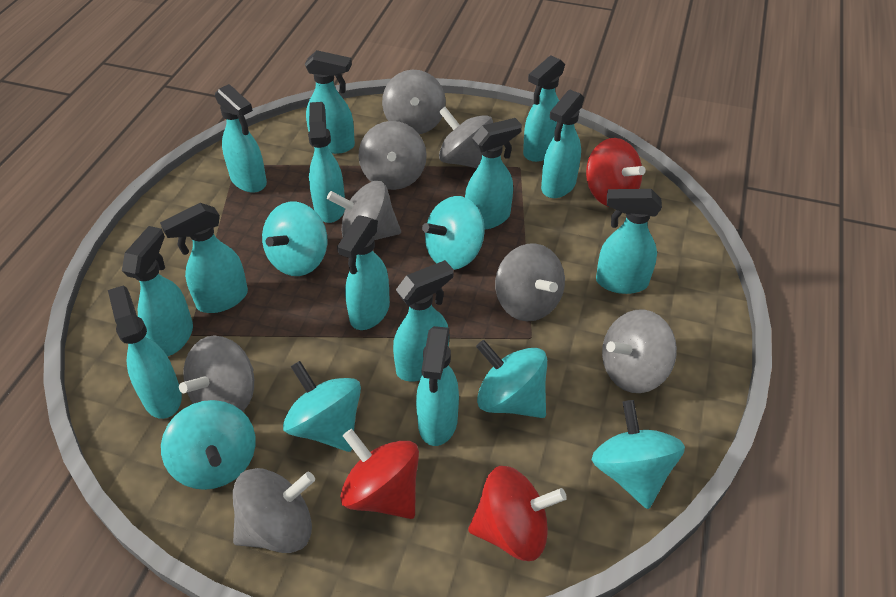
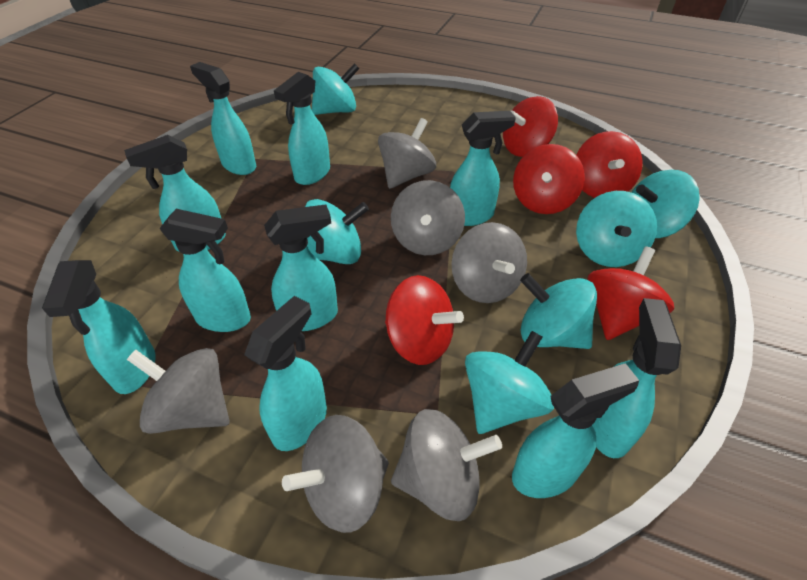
grey spinning top: 8 -> 6
red spinning top: 3 -> 5
turquoise spray bottle: 13 -> 10

